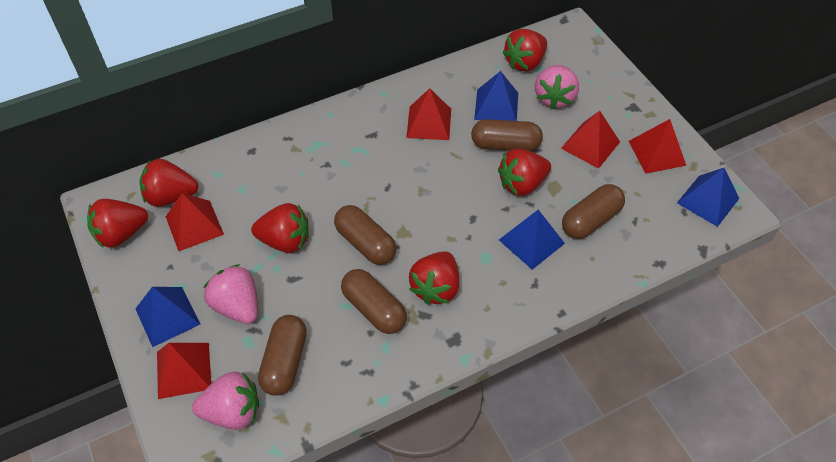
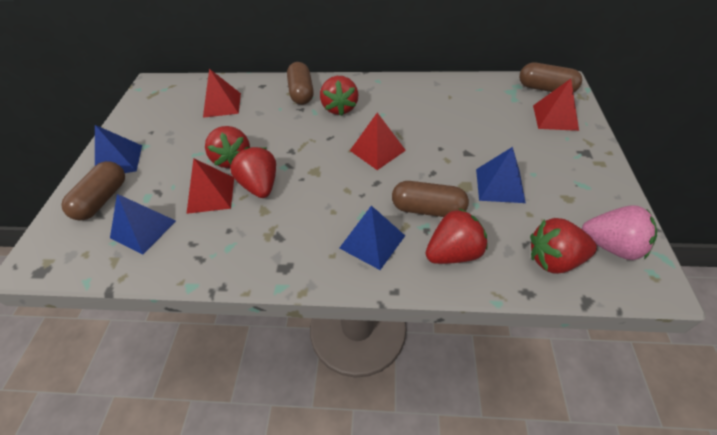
brown capsule: 5 -> 4
pink strawberry: 3 -> 1
red pyramid: 5 -> 4
red strawberry: 6 -> 5

